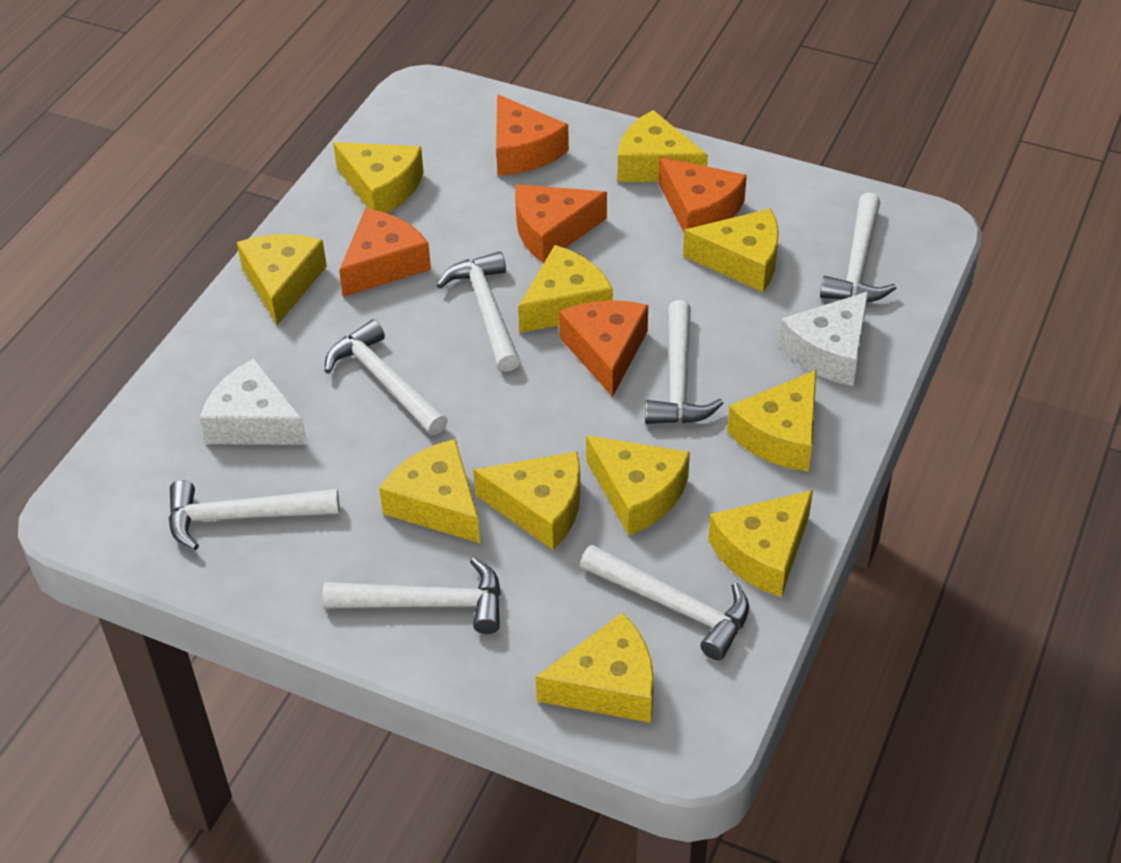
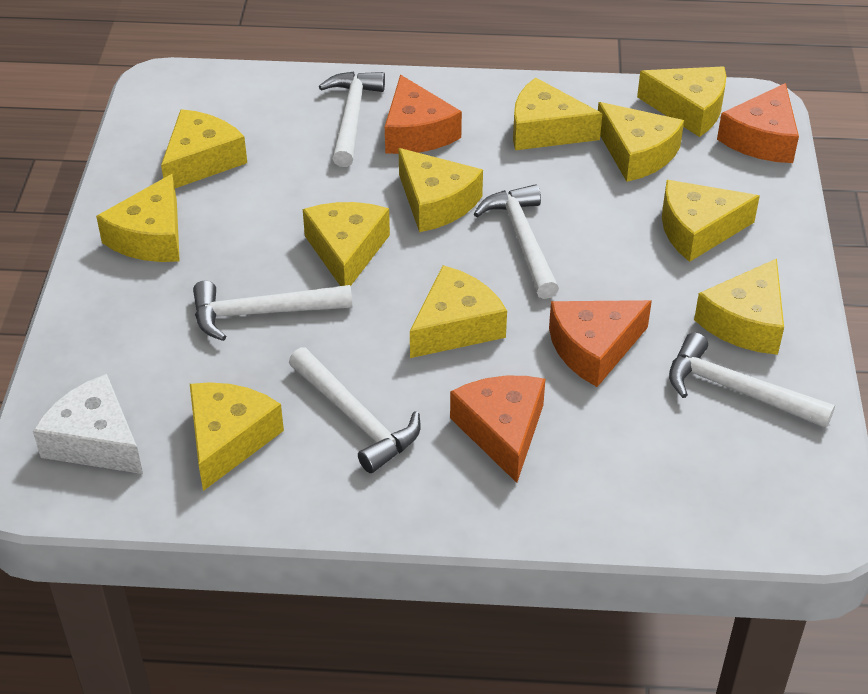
orange cheese: 5 -> 4
white cheese: 2 -> 1
white hammer: 7 -> 5

